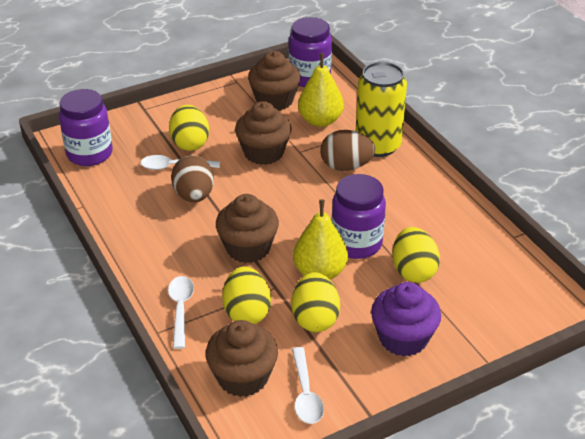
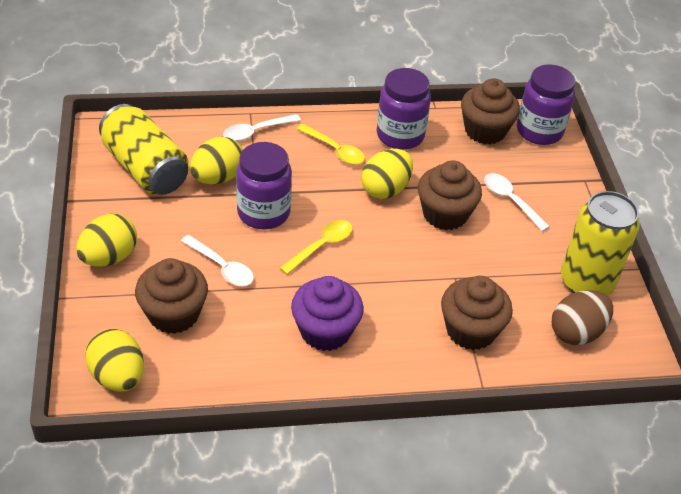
brown egg: 2 -> 1
yellow can: 1 -> 2
yellow pear: 2 -> 0
yellow spoon: 0 -> 2

